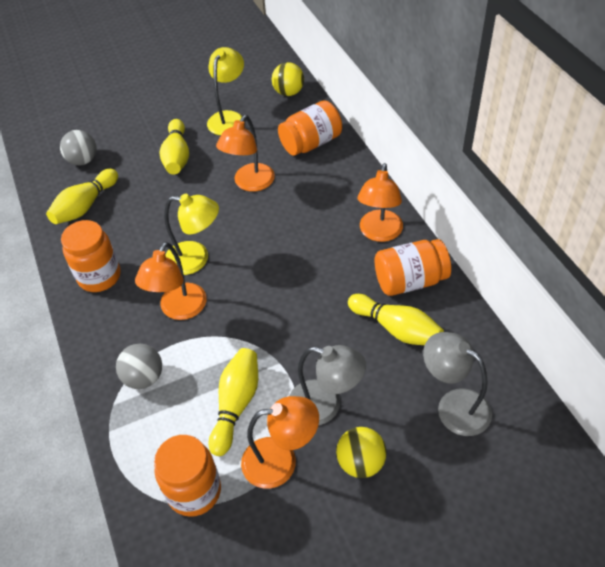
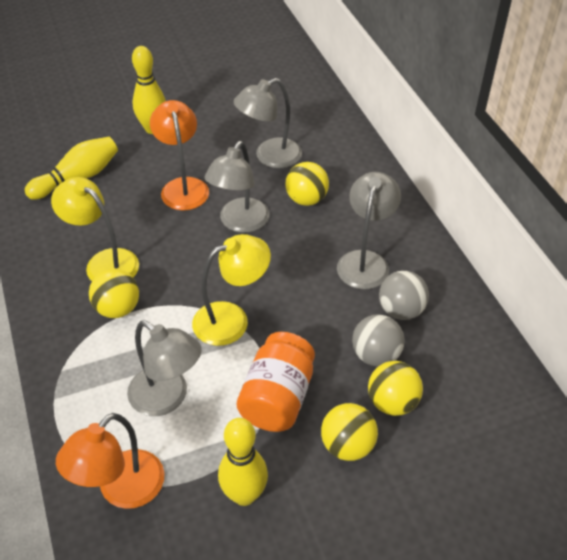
grey lamp: 2 -> 4
orange jar: 4 -> 1
orange lamp: 4 -> 2
yellow ball: 2 -> 4
yellow bowling pin: 4 -> 3

